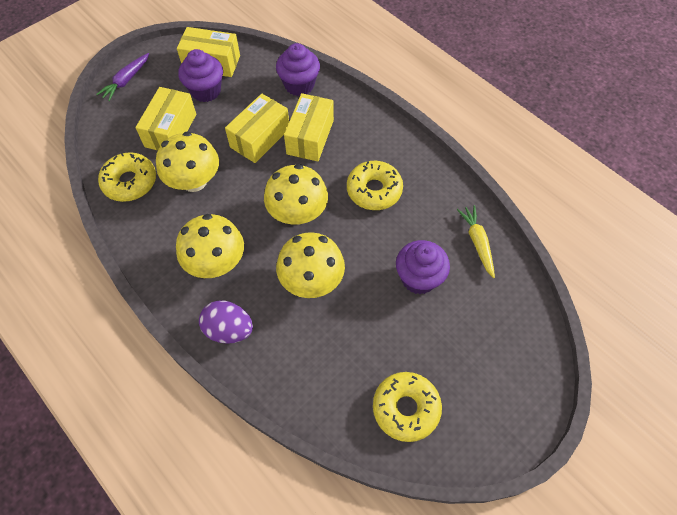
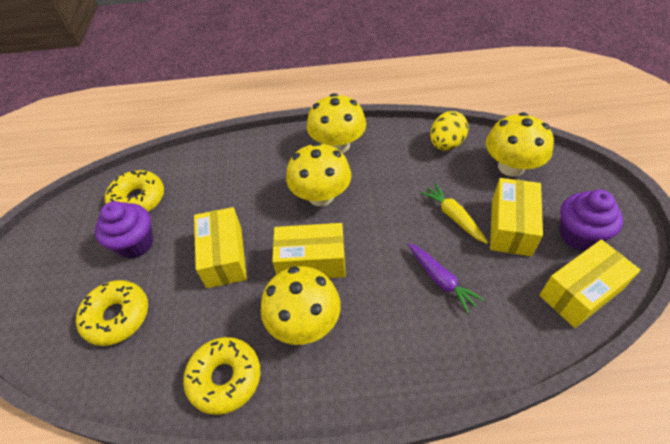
purple cupcake: 3 -> 2
purple egg: 1 -> 0
yellow egg: 0 -> 1

